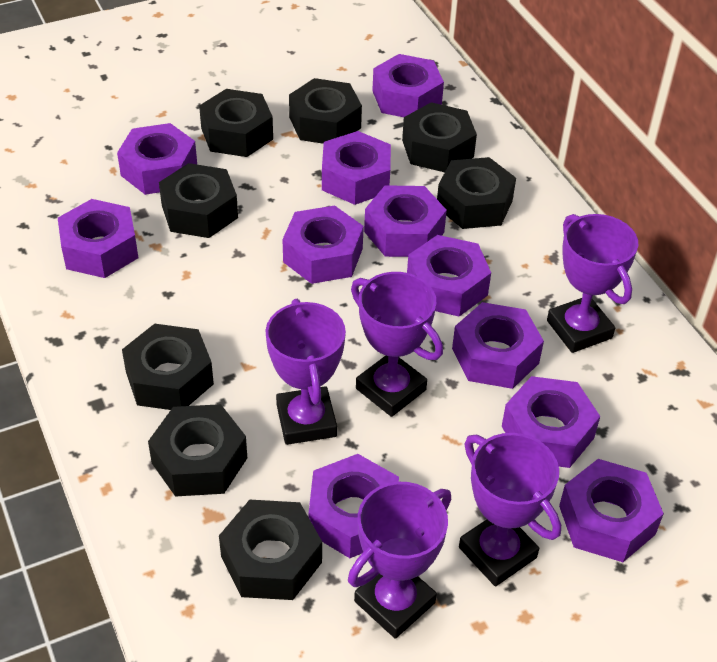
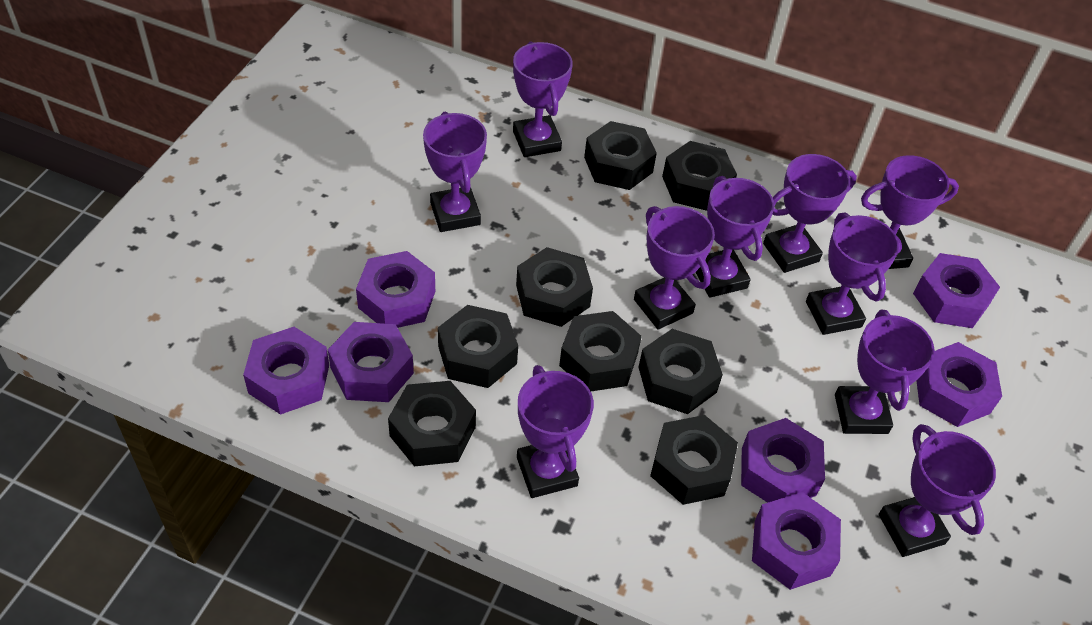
purple nut: 11 -> 7
purple trophy: 5 -> 10

